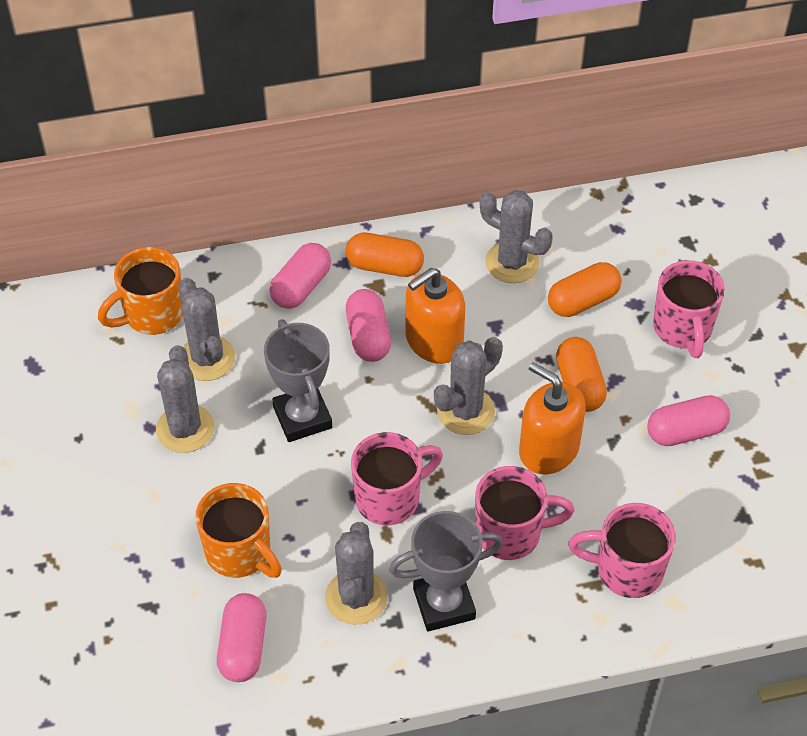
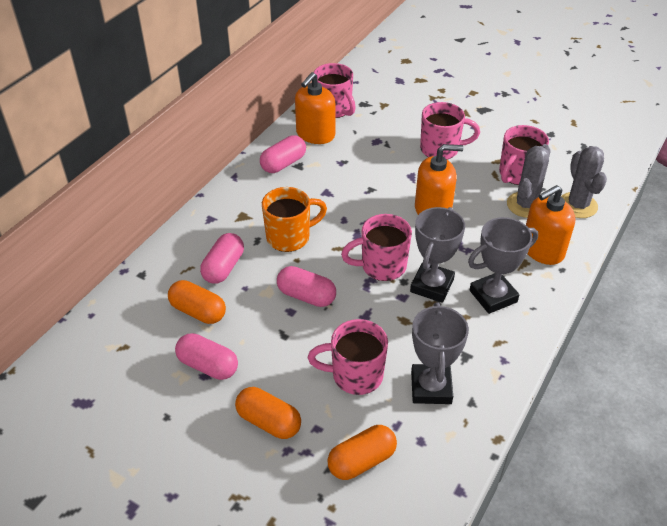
grey cactus: 5 -> 2
grey trophy: 2 -> 3
orange mug: 2 -> 1
orange soap dispenser: 2 -> 3
pink mug: 4 -> 5

